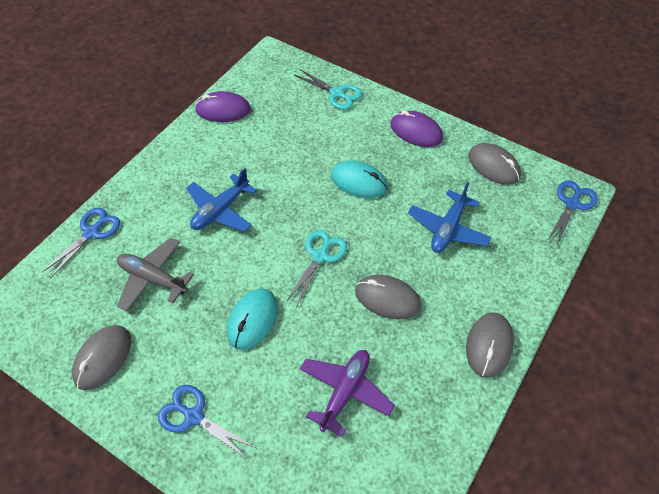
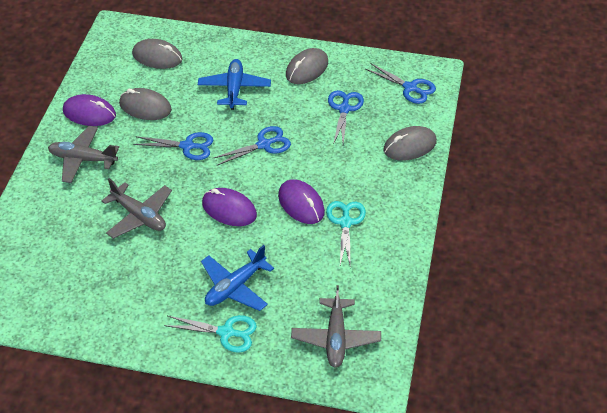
blue scissors: 3 -> 4
grey plane: 1 -> 3
purple mouse: 2 -> 3
purple plane: 1 -> 0
turquoise mouse: 2 -> 0

